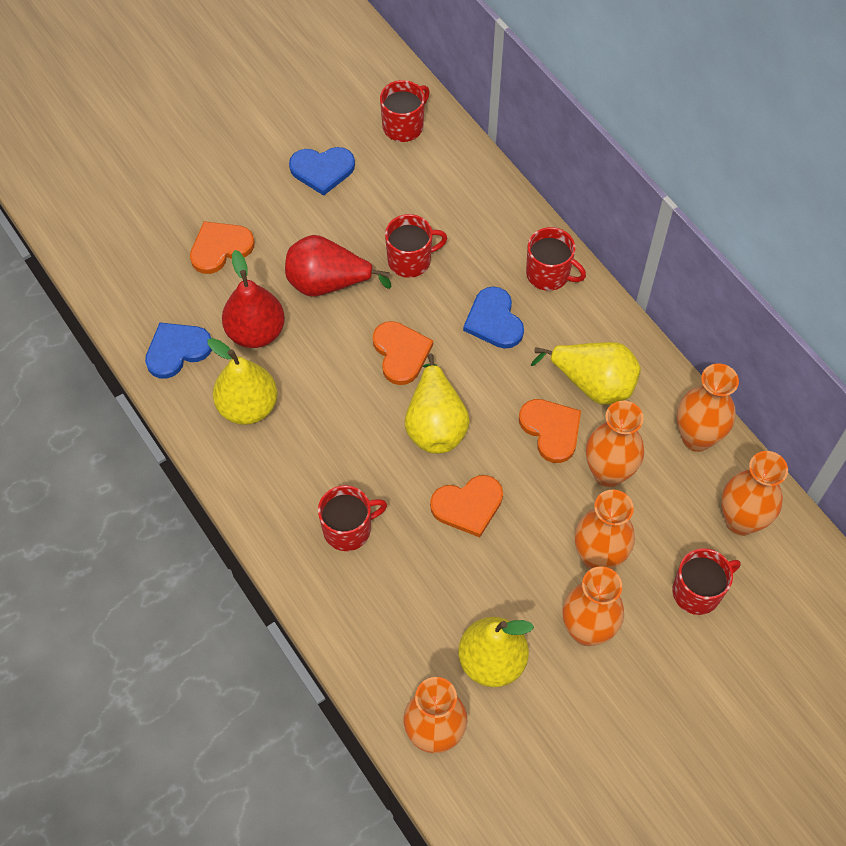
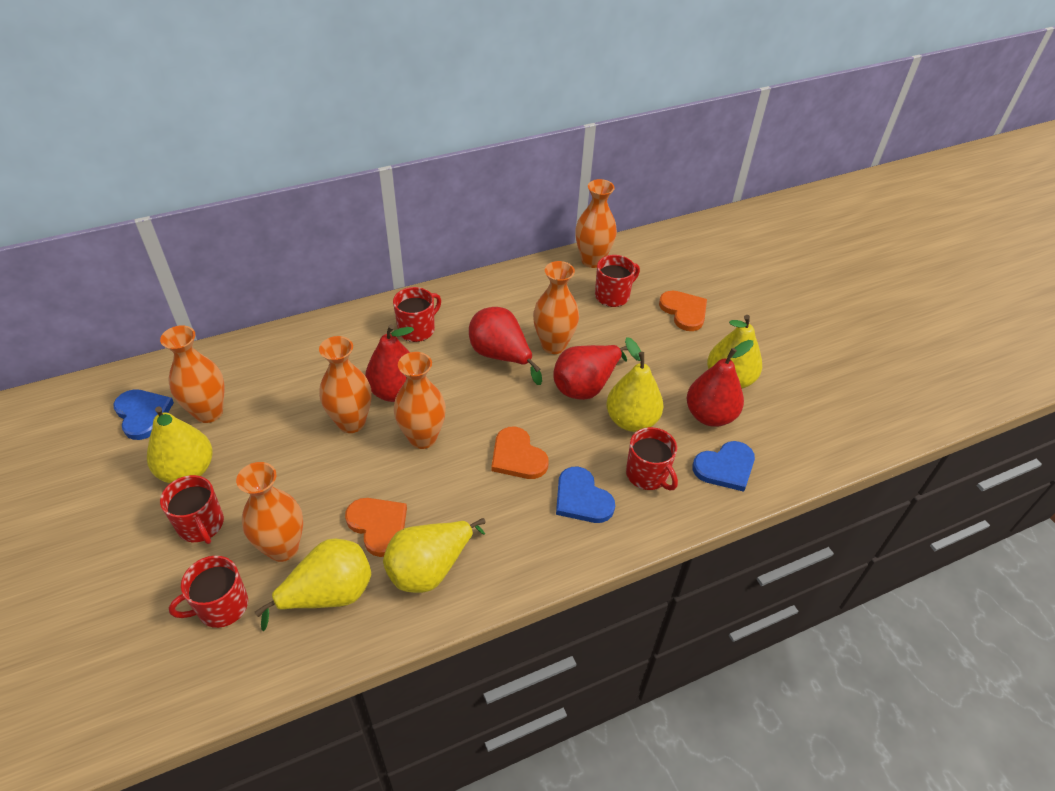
orange heart: 4 -> 3
red pear: 2 -> 4
yellow pear: 4 -> 5

